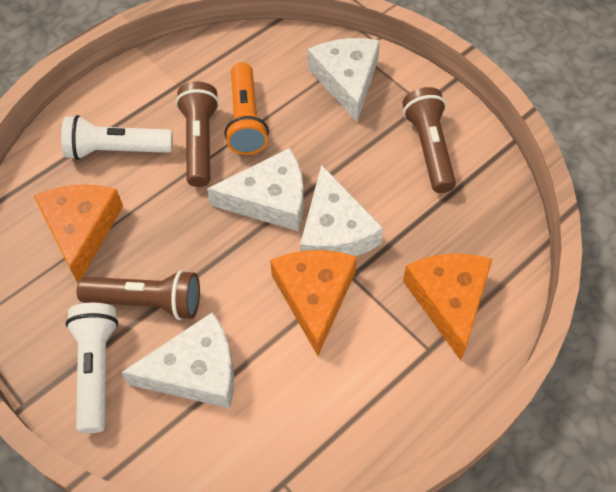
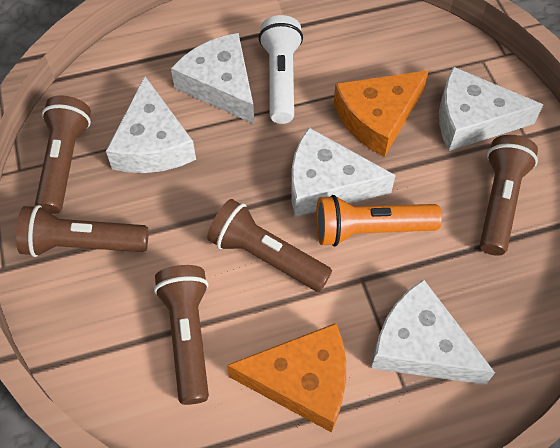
brown flashlight: 3 -> 5
orange cheese: 3 -> 2
white cheese: 4 -> 5
white flashlight: 2 -> 1

